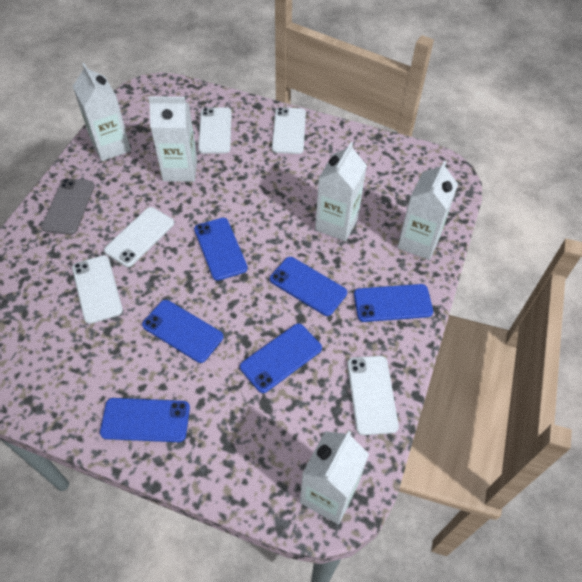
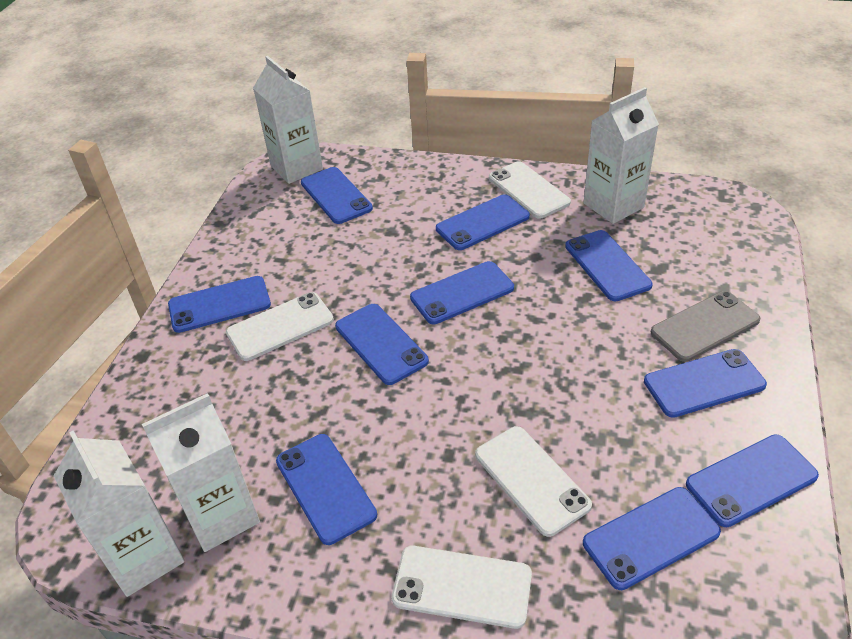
blue phone: 6 -> 10
white carton: 5 -> 4
white phone: 5 -> 4

